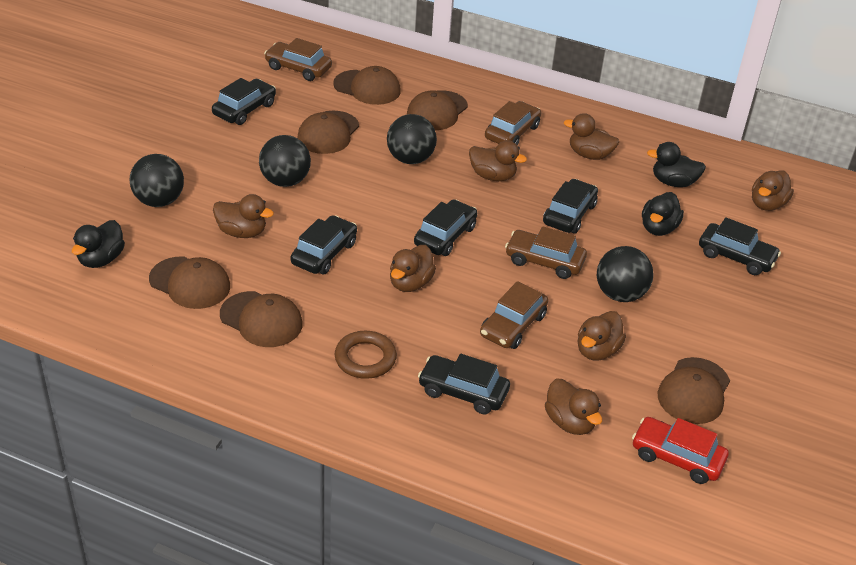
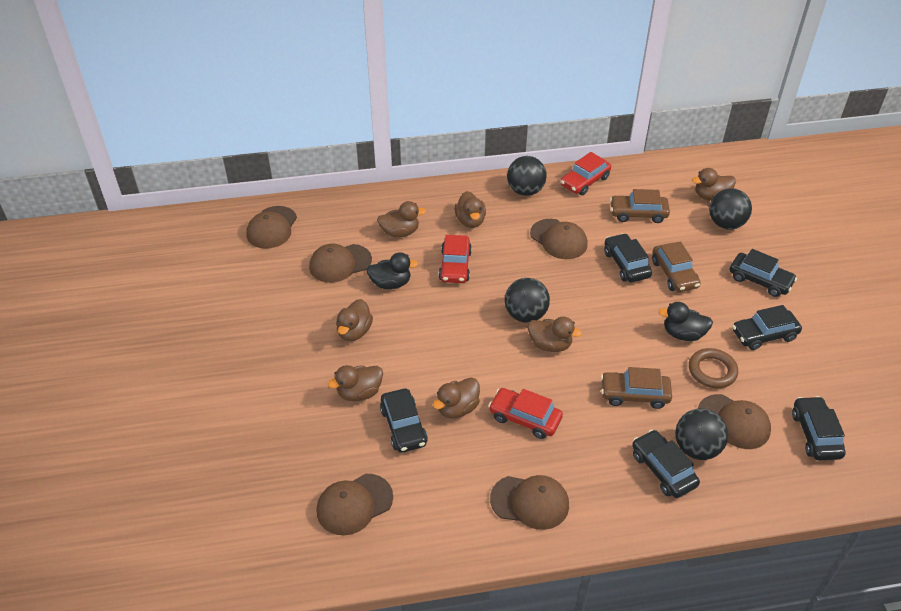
black duck: 3 -> 2
brown car: 4 -> 3
red car: 1 -> 3

